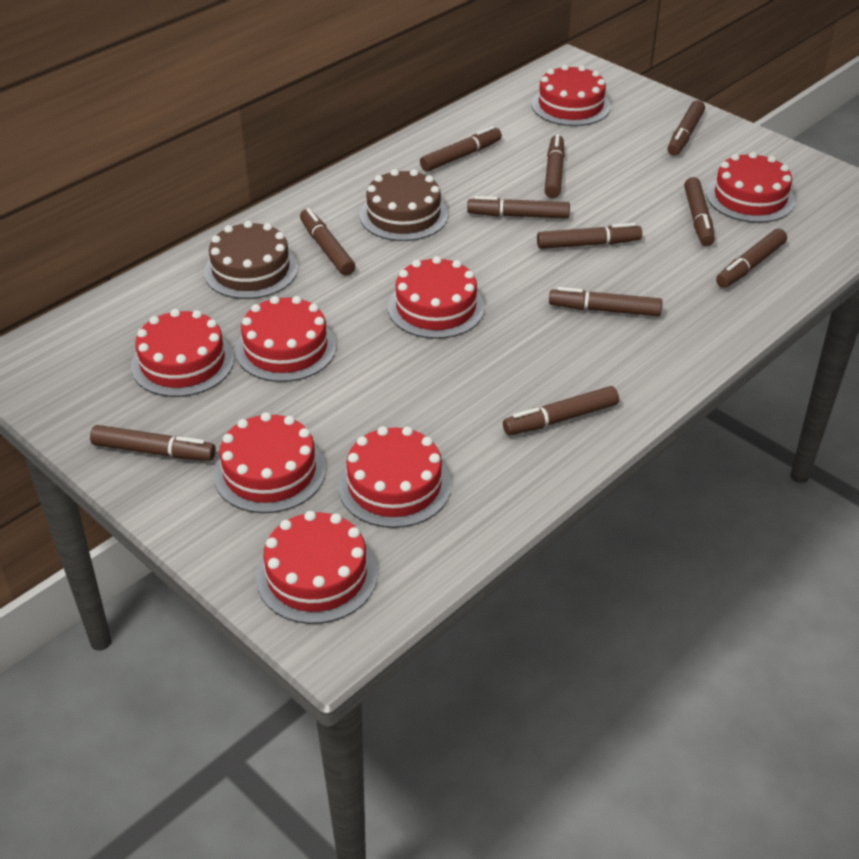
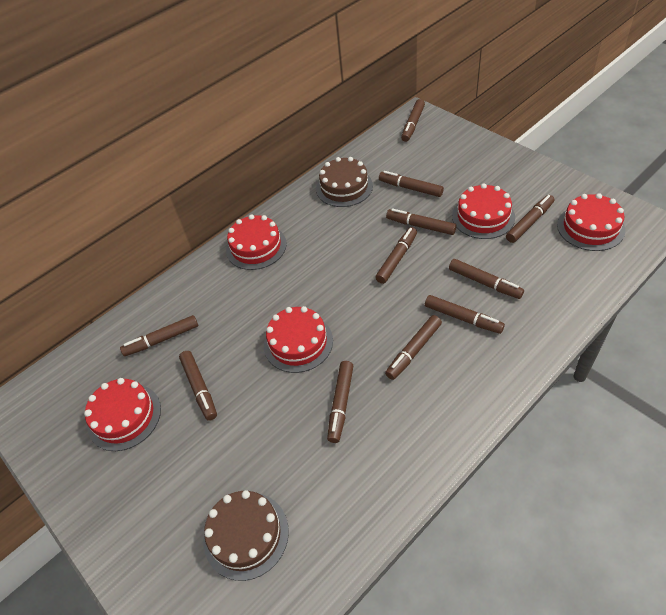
red cake: 8 -> 5

